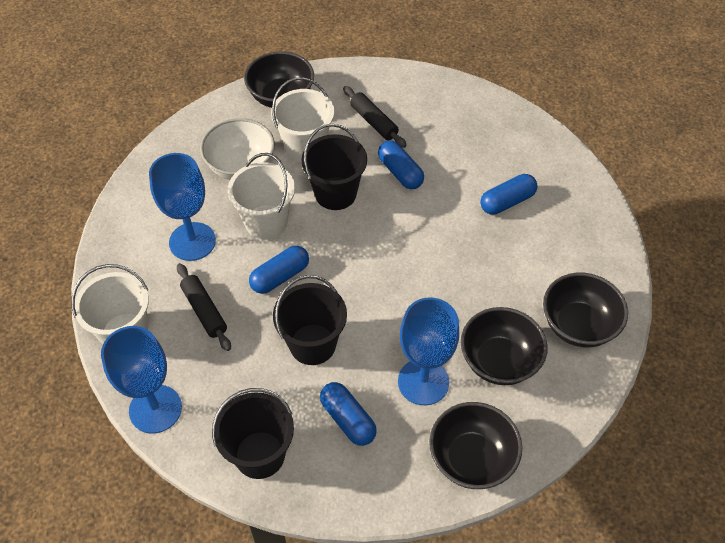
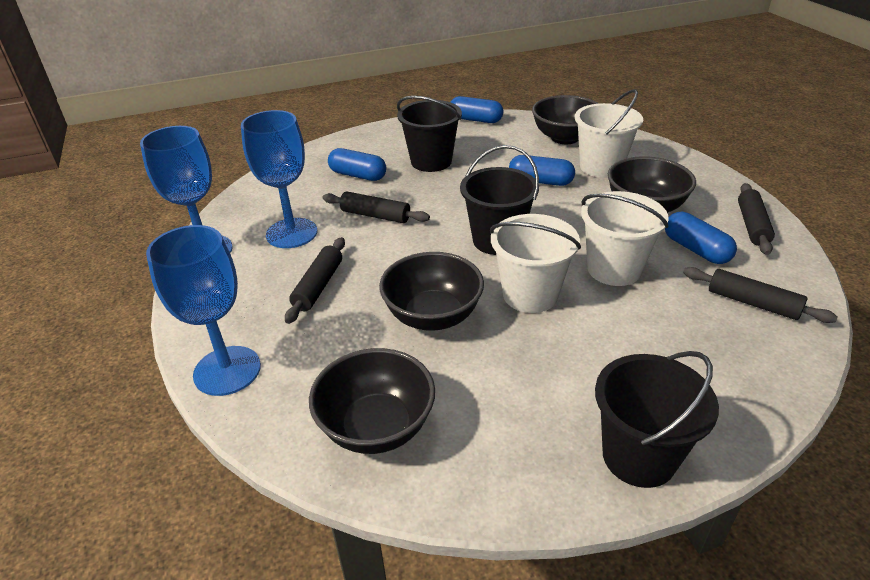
black rolling pin: 2 -> 4
white bowl: 1 -> 0

